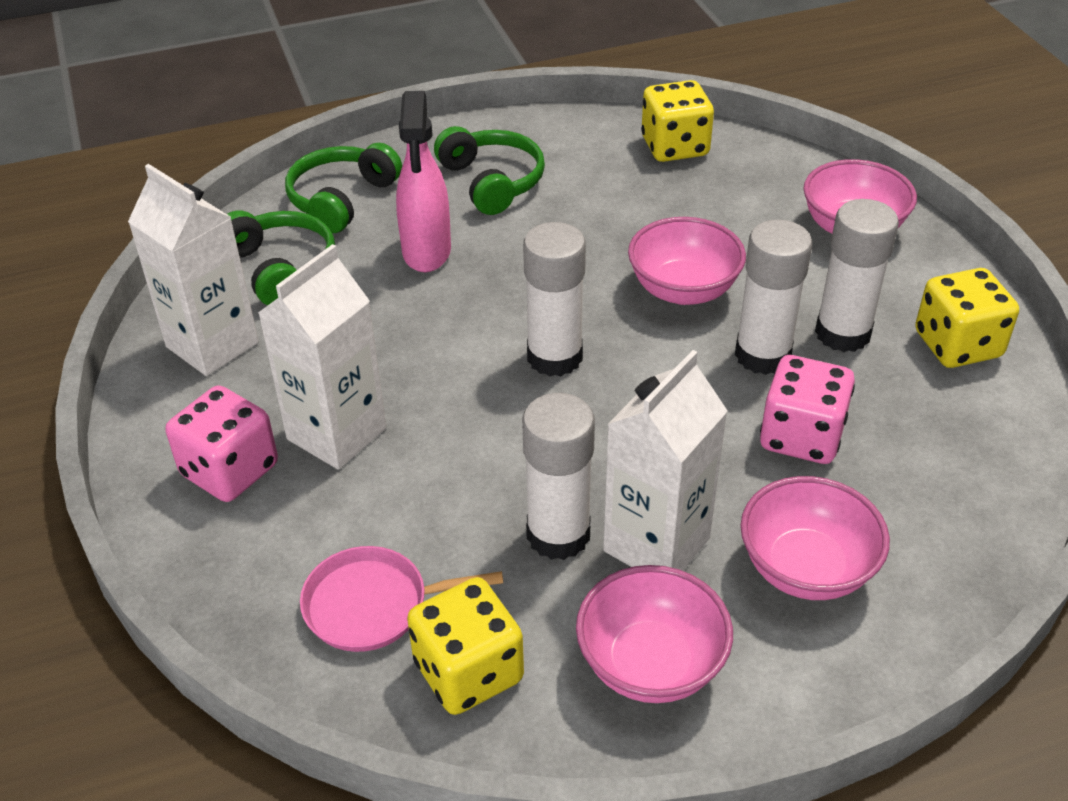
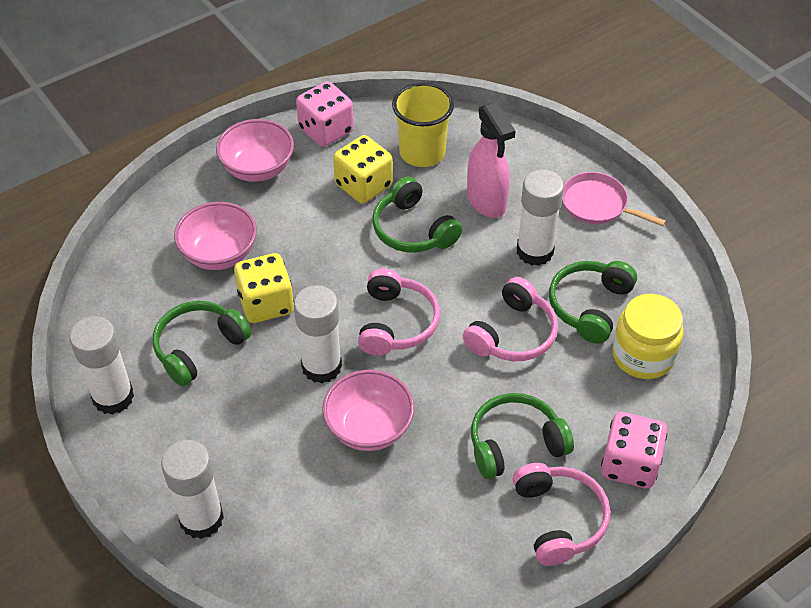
green headphones: 3 -> 4
pink bowl: 4 -> 3
pink headphones: 0 -> 3
white carton: 3 -> 0
yellow cup: 0 -> 1
yellow dice: 3 -> 2
yellow jar: 0 -> 1

